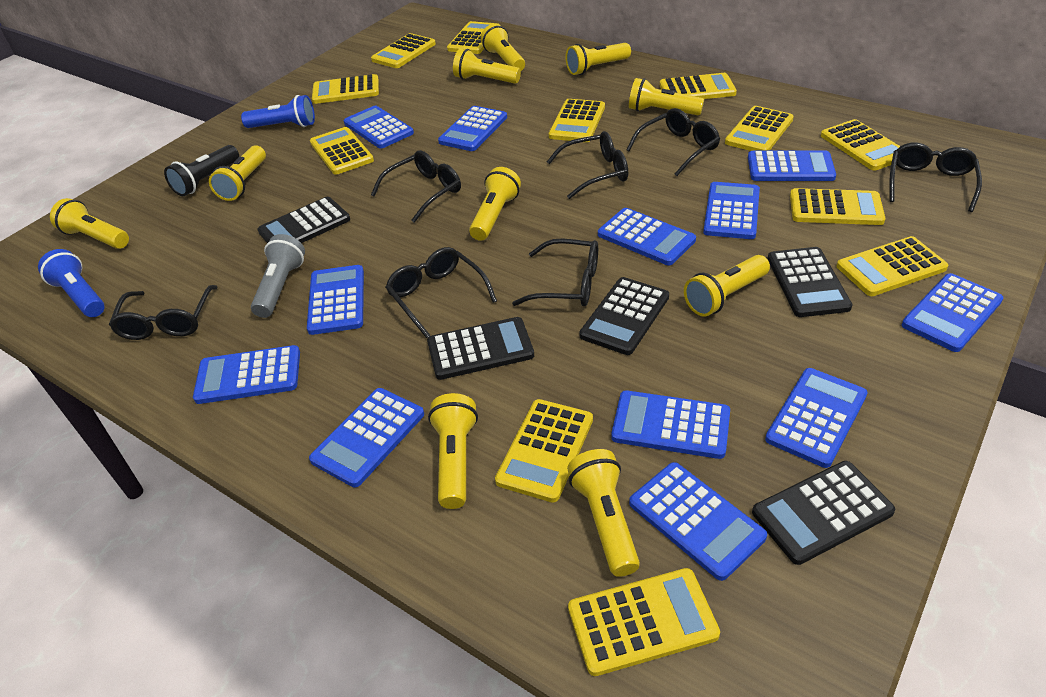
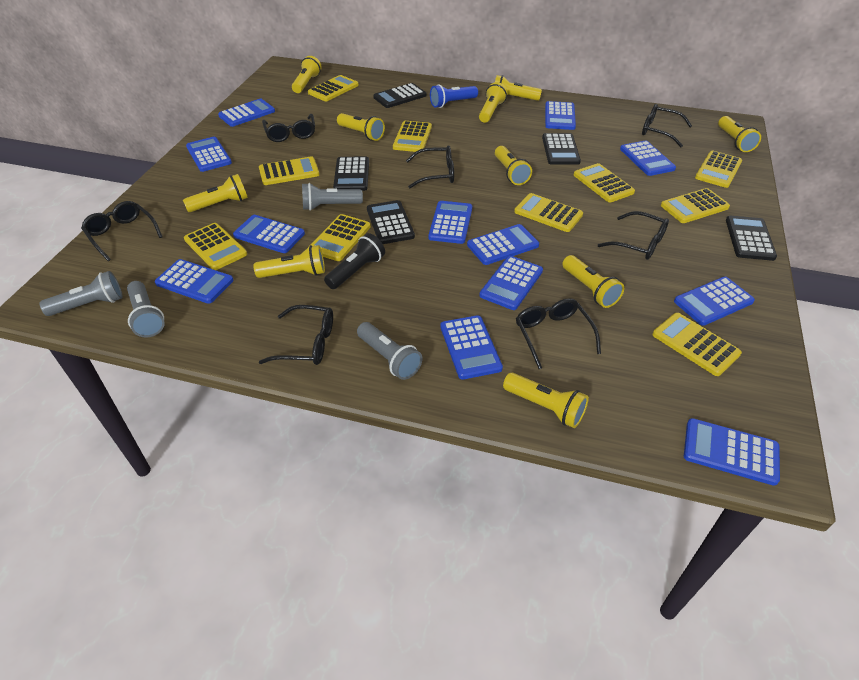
blue flashlight: 2 -> 1
grey flashlight: 1 -> 4
yellow calculator: 12 -> 10

